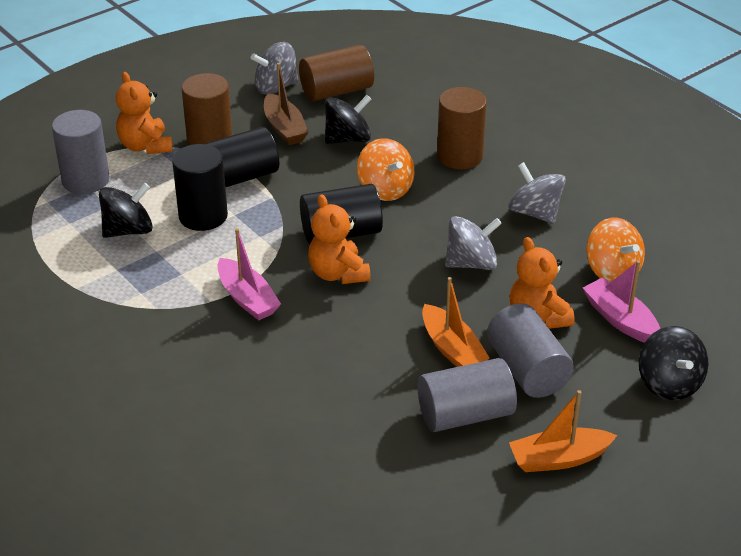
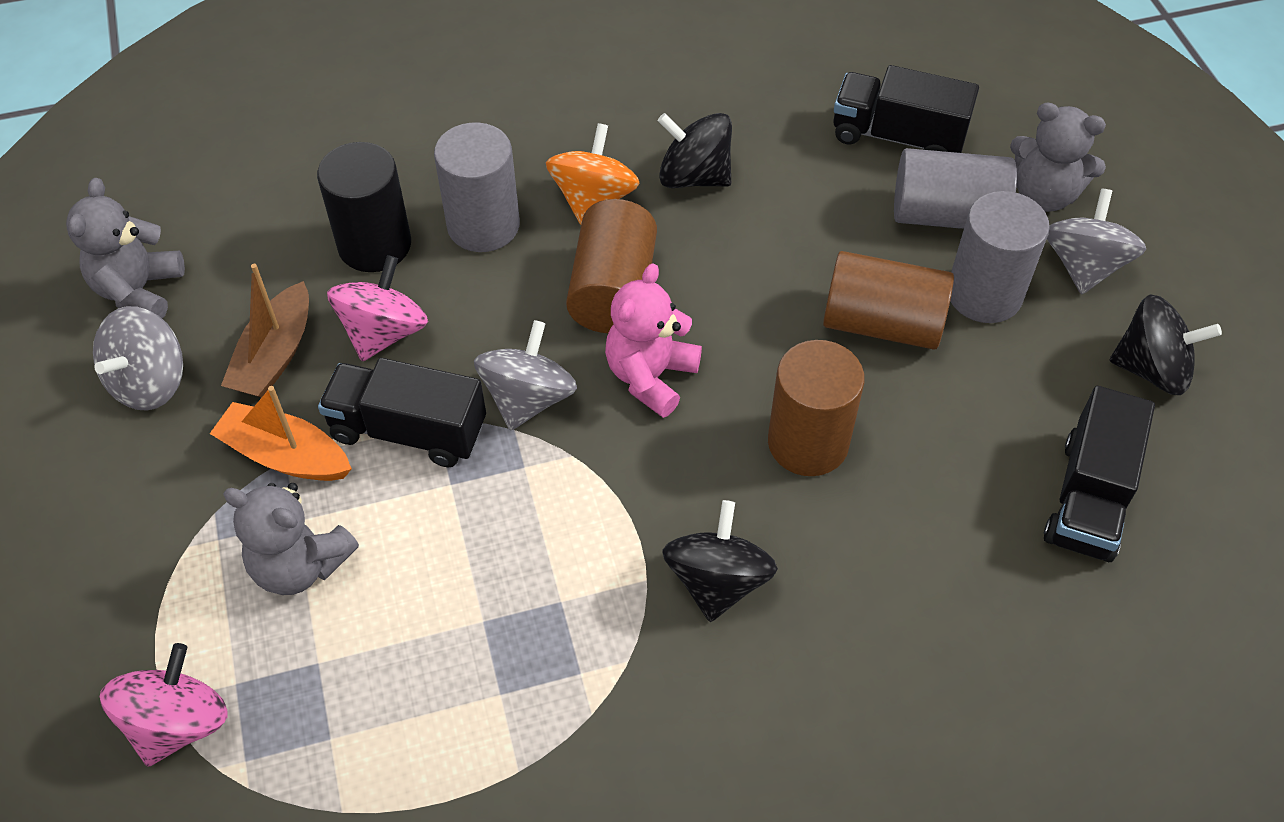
black cylinder: 3 -> 1
black truck: 0 -> 3
grey teddy bear: 0 -> 3
orange boat: 2 -> 1
orange spinning top: 2 -> 1
orange teddy bear: 3 -> 0
pink boat: 2 -> 0
pink spinning top: 0 -> 2
pink teddy bear: 0 -> 1

